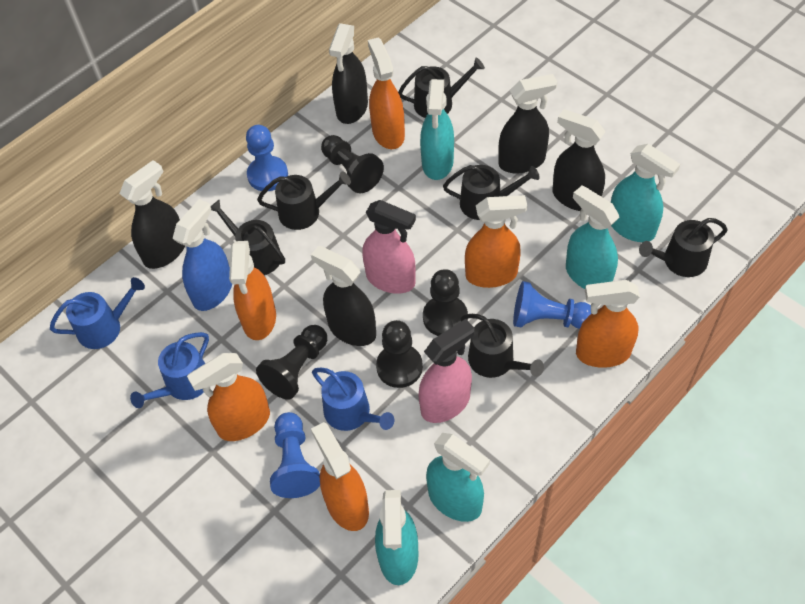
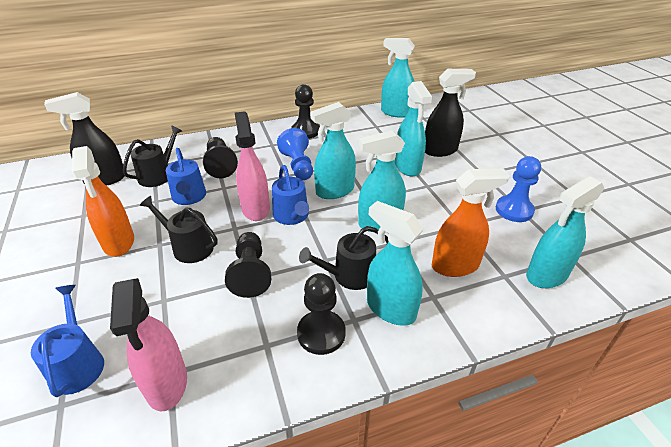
black spray bottle: 5 -> 2
black watering can: 6 -> 3
blue pawn: 3 -> 2
blue spray bottle: 1 -> 0
orange spray bottle: 6 -> 2
turquoise spray bottle: 5 -> 6

